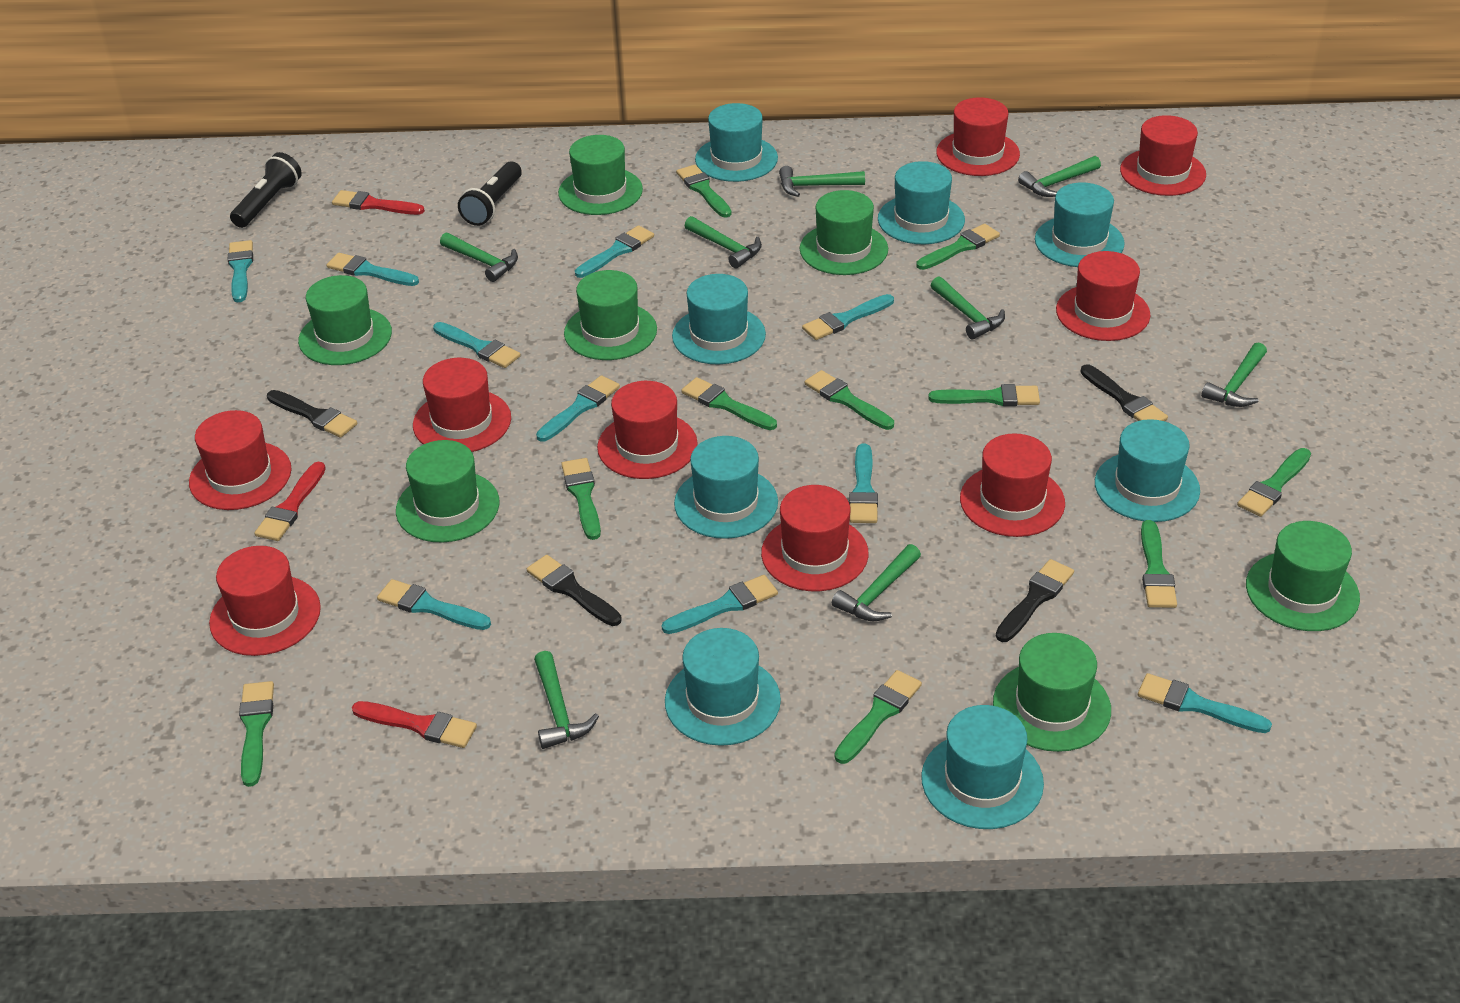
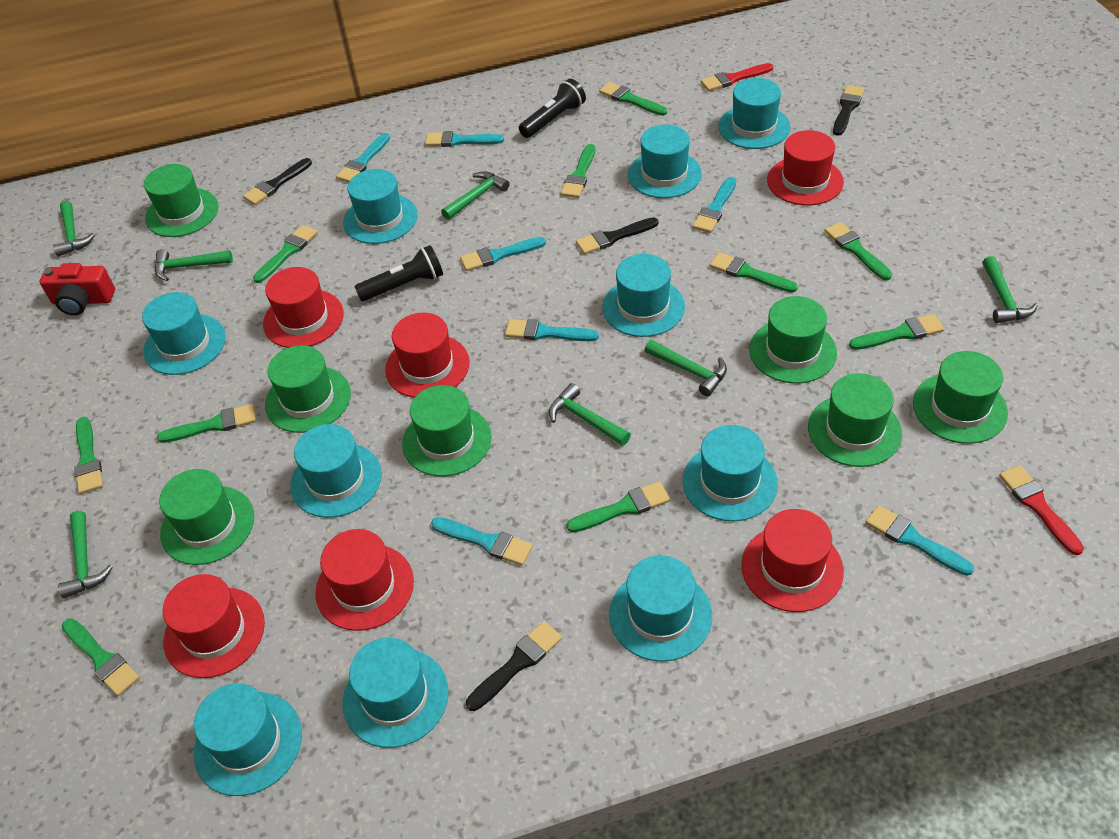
green hammer: 8 -> 7
red brush: 3 -> 2
red camera: 0 -> 1
red hat: 9 -> 6
turquoise brush: 10 -> 7
turquoise hat: 8 -> 10

